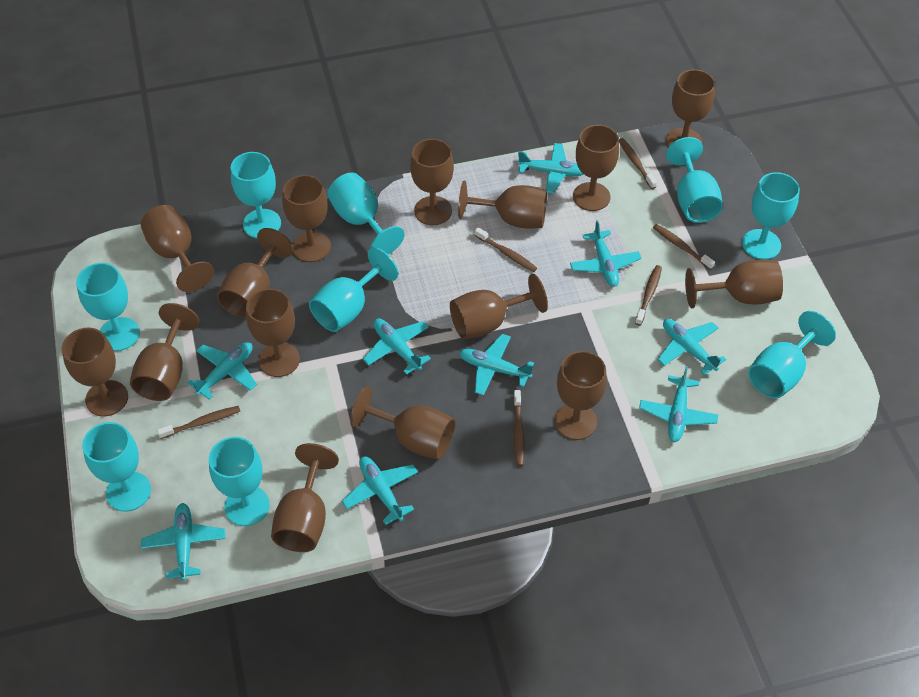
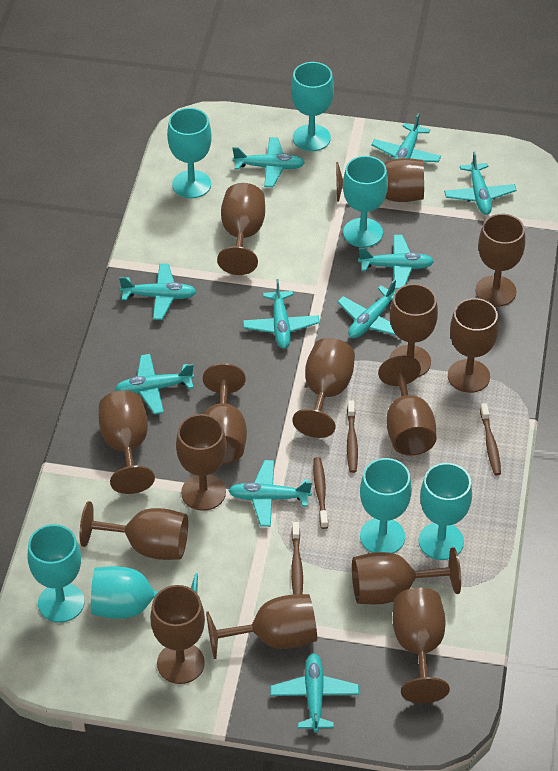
brown toothbrush: 6 -> 4
turquoise goblet: 9 -> 7
turquoise plane: 9 -> 10

